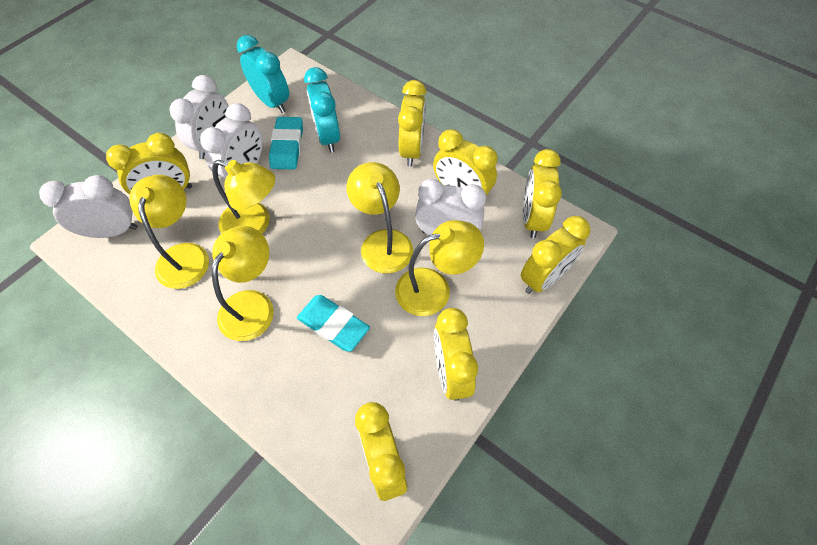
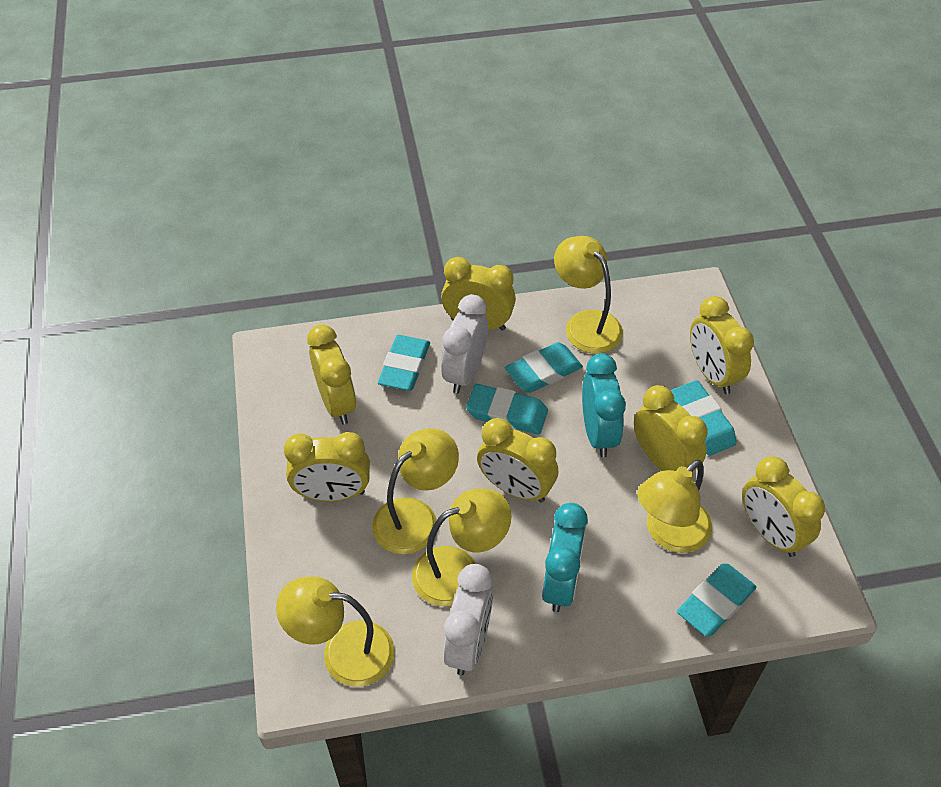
turquoise eraser: 2 -> 5
white clock: 4 -> 2

